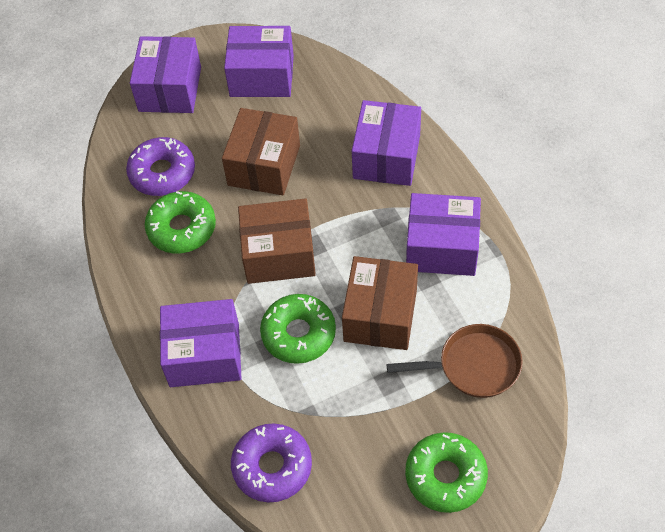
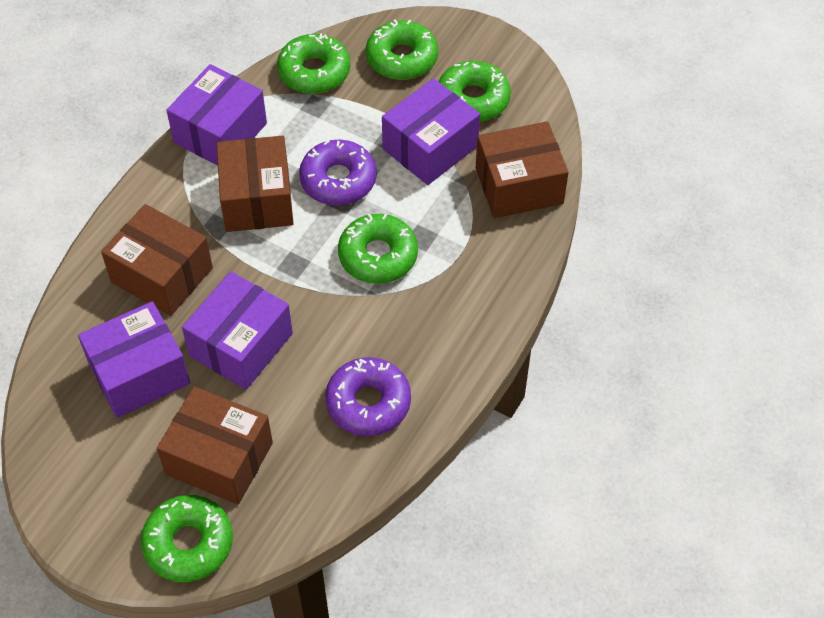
brown box: 3 -> 4
brown pan: 1 -> 0
green donut: 3 -> 5
purple box: 5 -> 4

